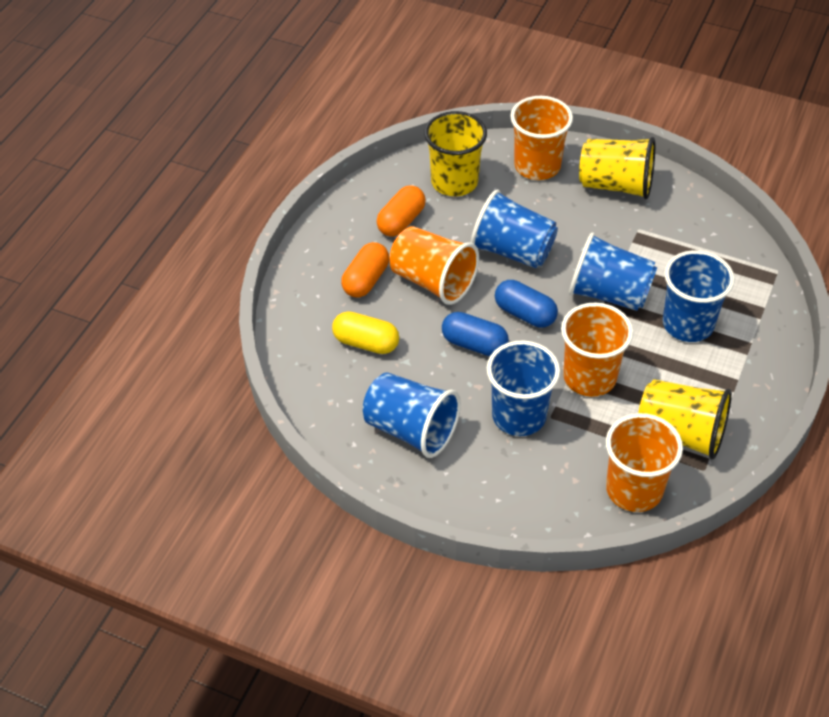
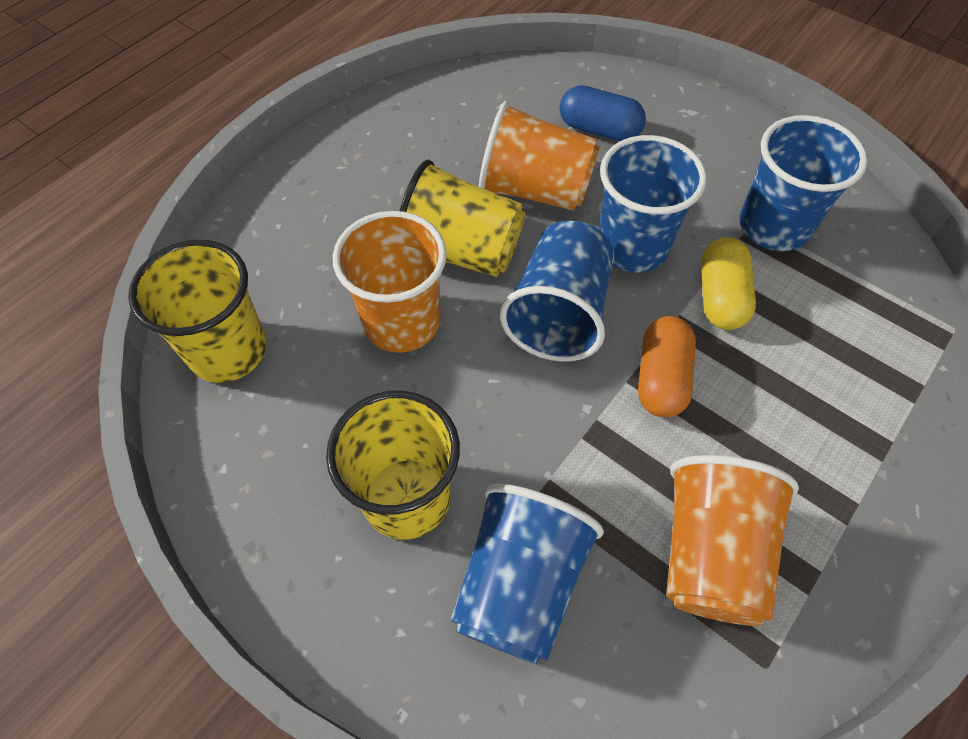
blue capsule: 2 -> 1
blue cup: 5 -> 4
orange capsule: 2 -> 1
orange cup: 4 -> 3

